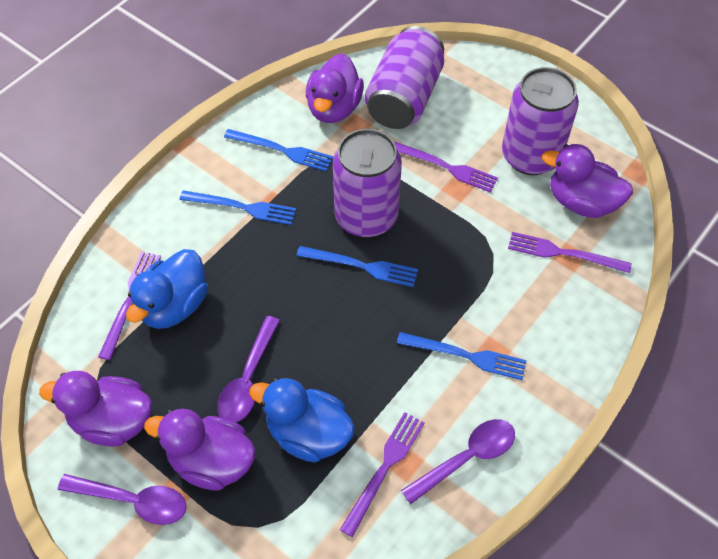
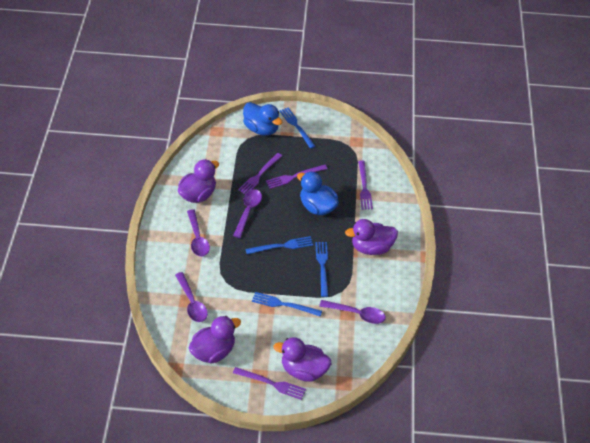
purple can: 3 -> 0
purple spoon: 3 -> 4

